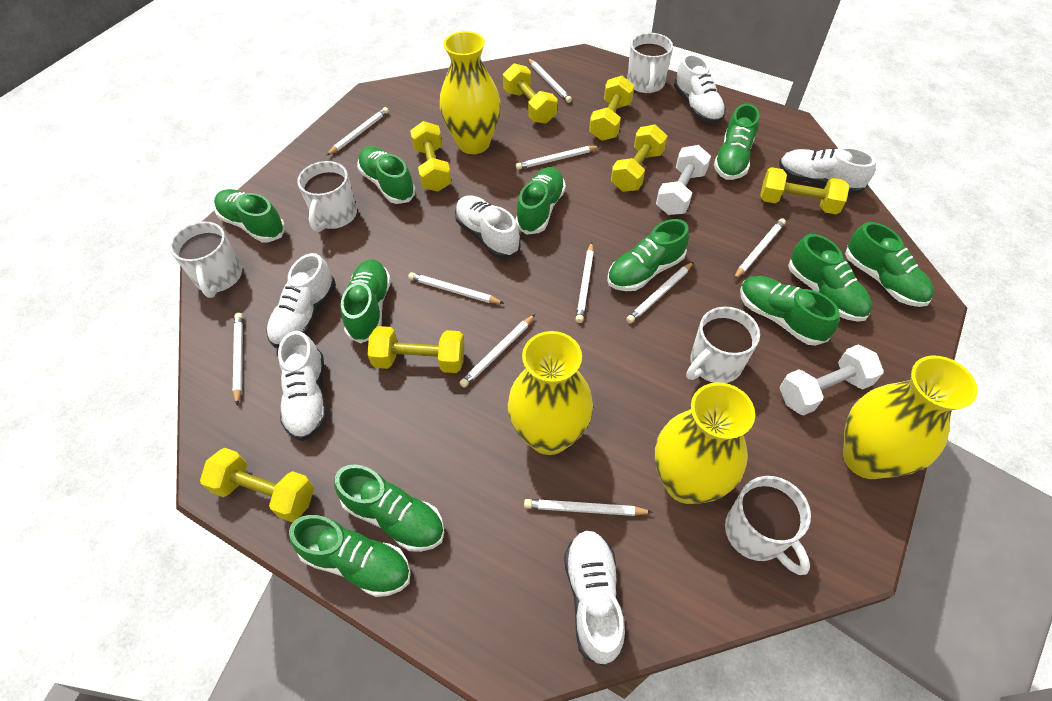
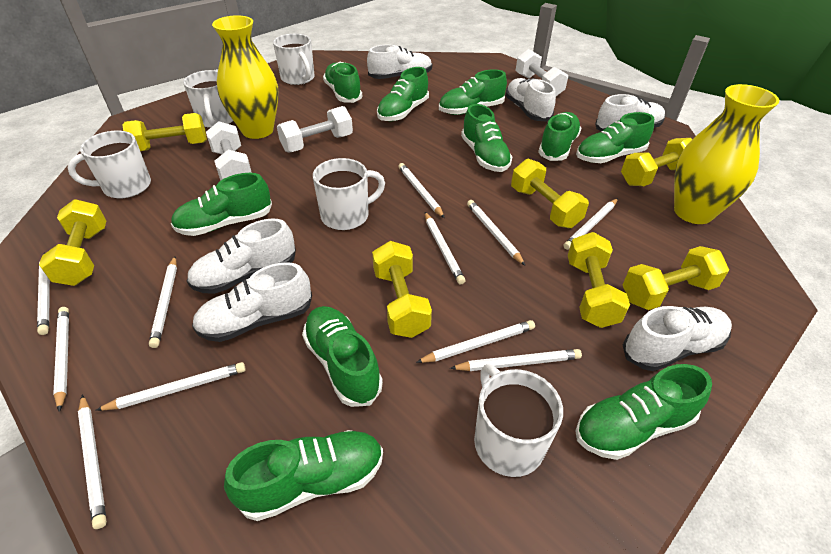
green shoe: 11 -> 10
white dumbbell: 2 -> 3
white pencil: 10 -> 11
yellow vase: 4 -> 2

